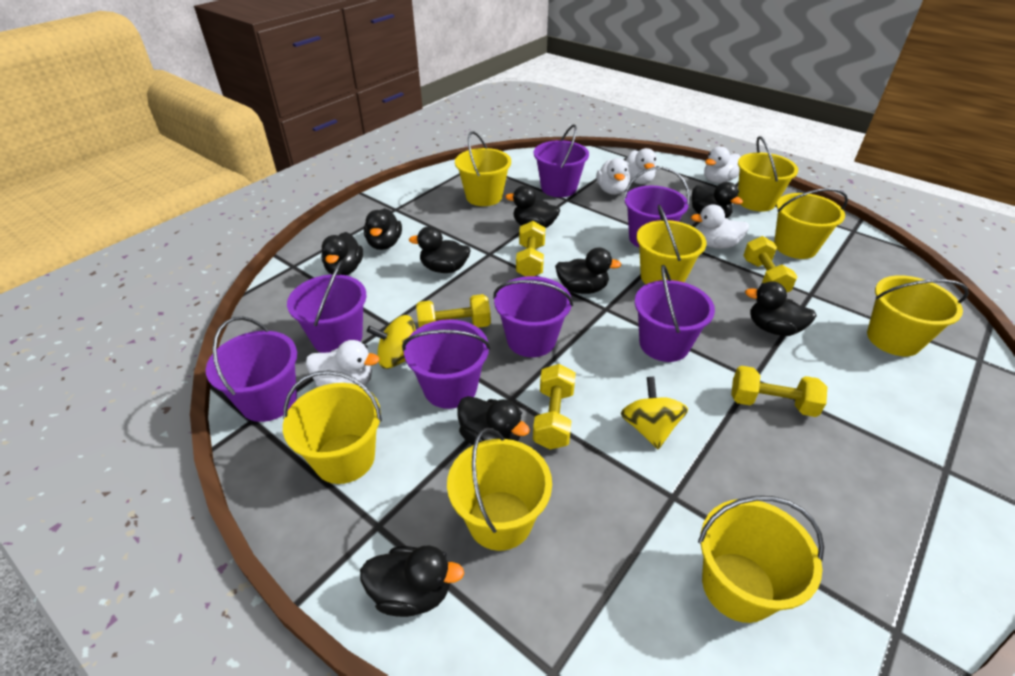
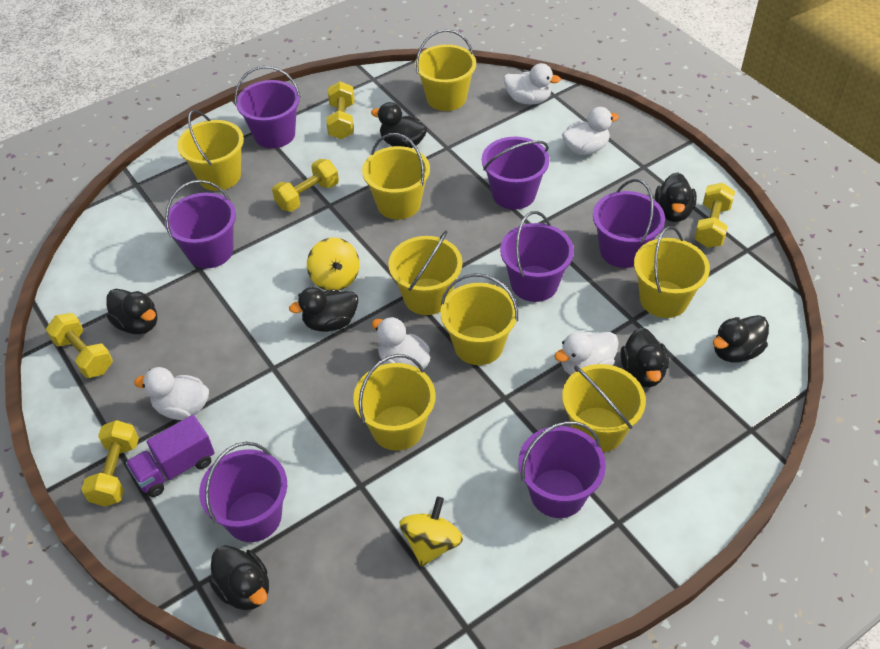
black duck: 9 -> 7
purple truck: 0 -> 1

